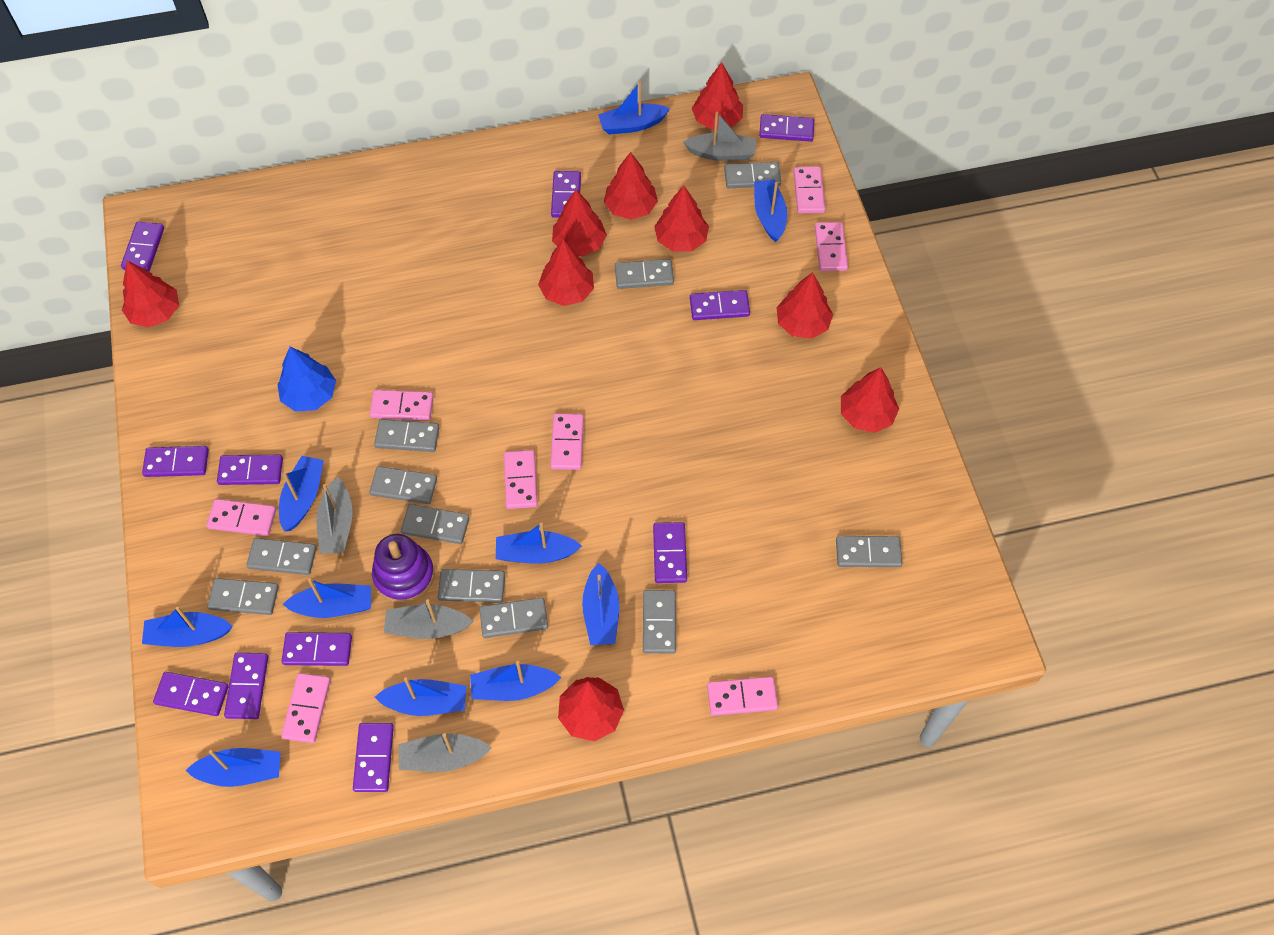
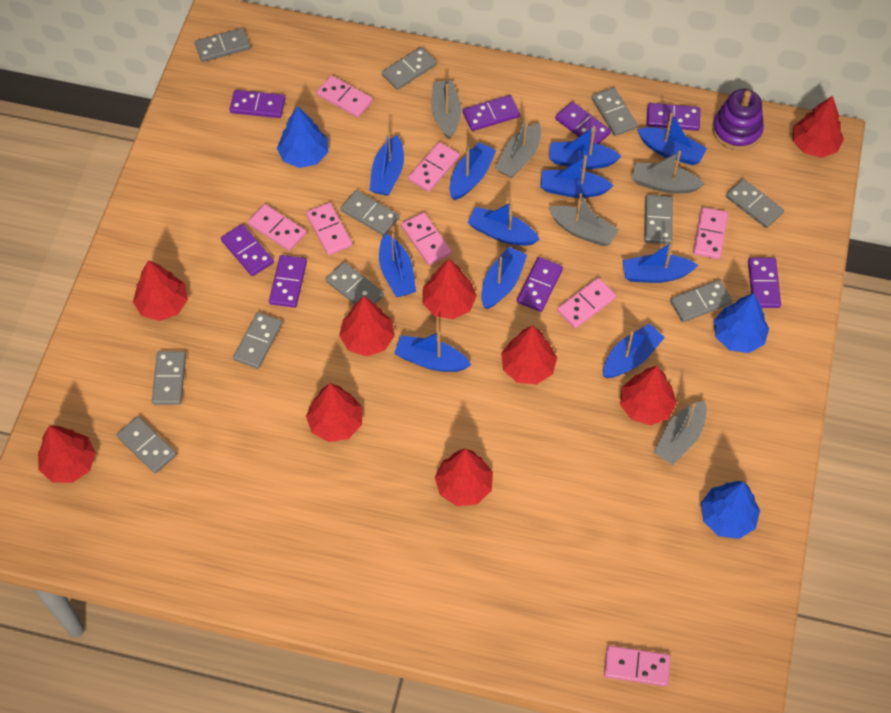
blue boat: 10 -> 11
blue tree: 1 -> 3
grey boat: 4 -> 5
purple domino: 11 -> 8

